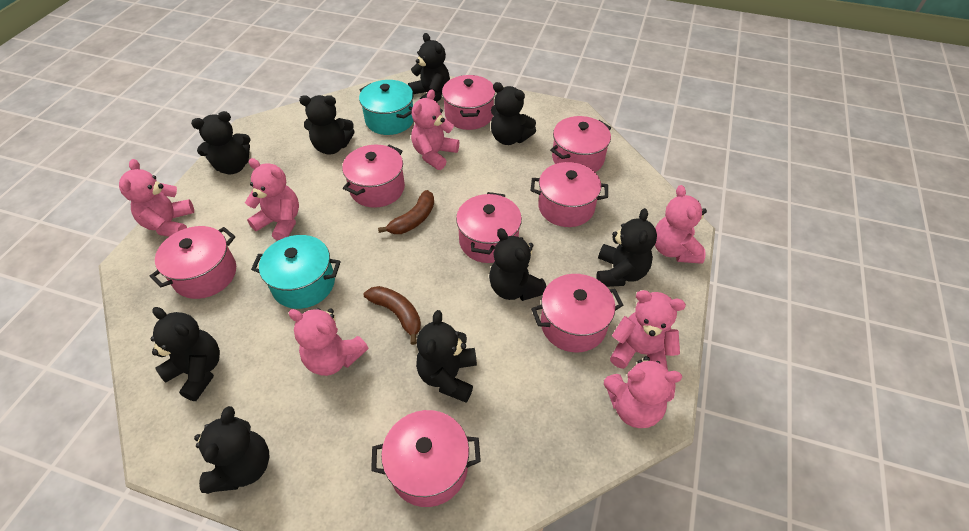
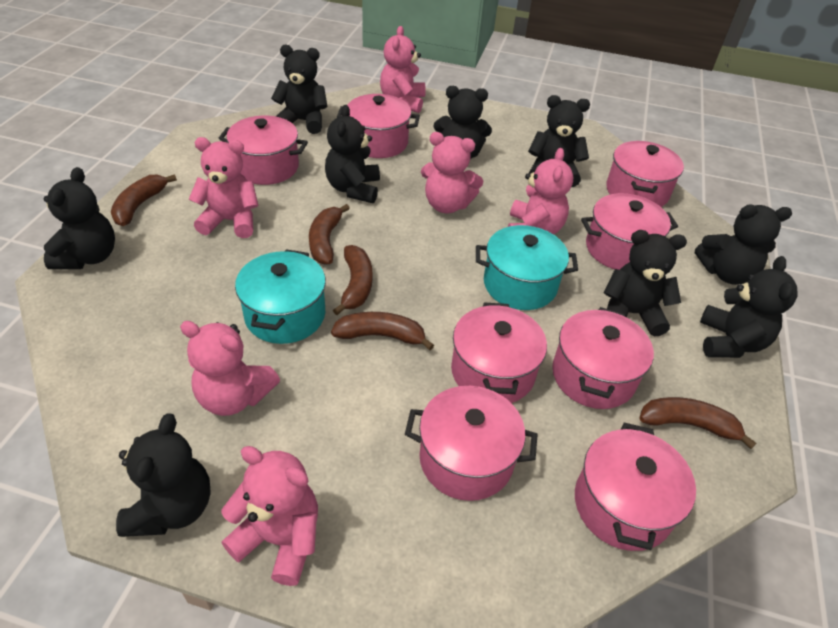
brown banana: 2 -> 5
pink teddy bear: 7 -> 6

